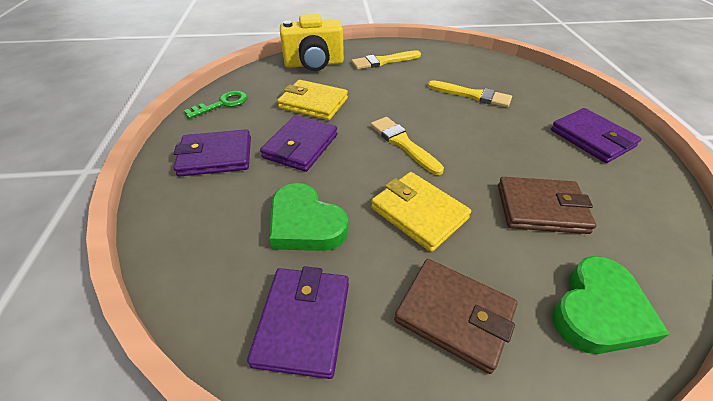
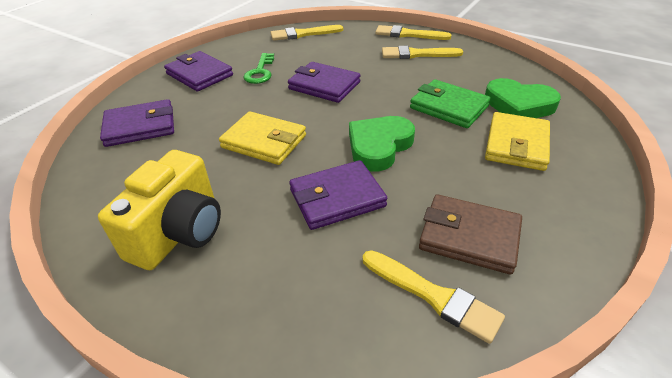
brown wallet: 2 -> 1
green wallet: 0 -> 1
yellow brush: 3 -> 4

